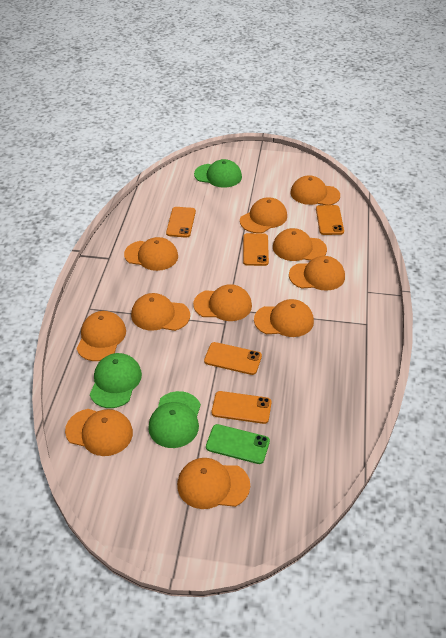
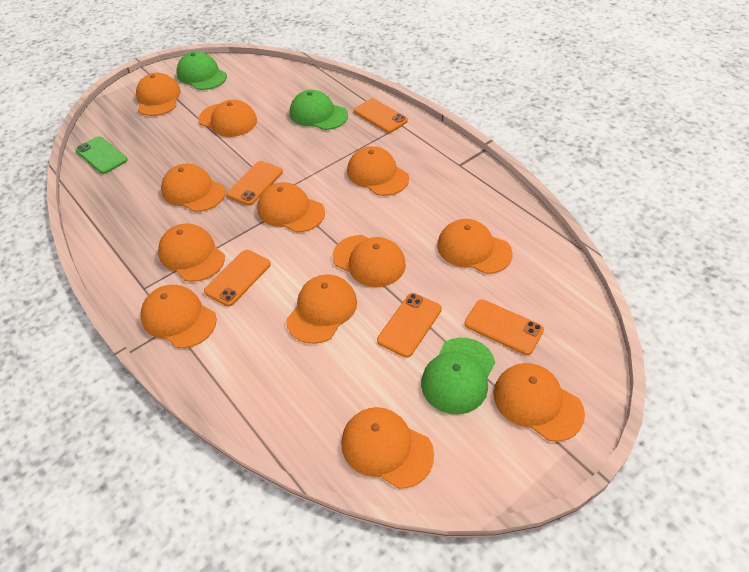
orange cap: 11 -> 12

